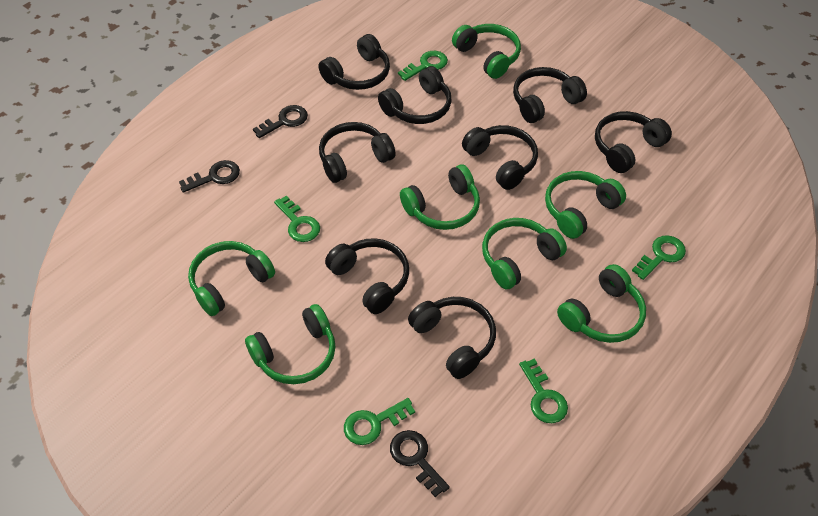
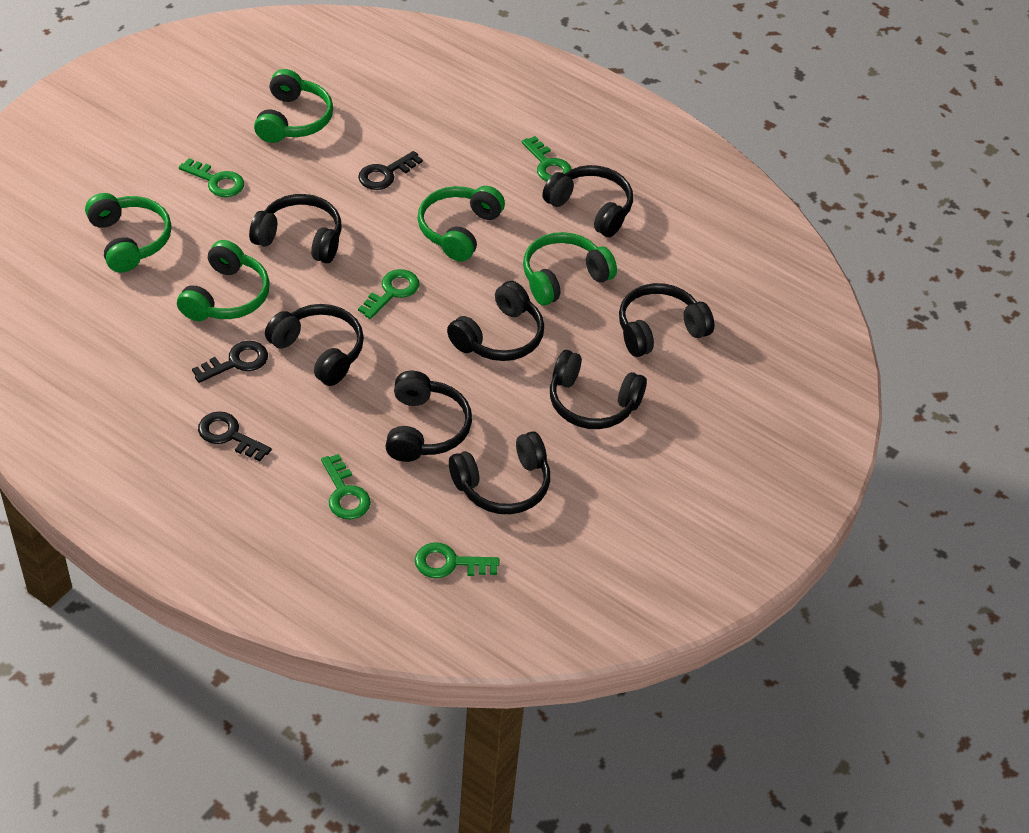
green headphones: 7 -> 5

